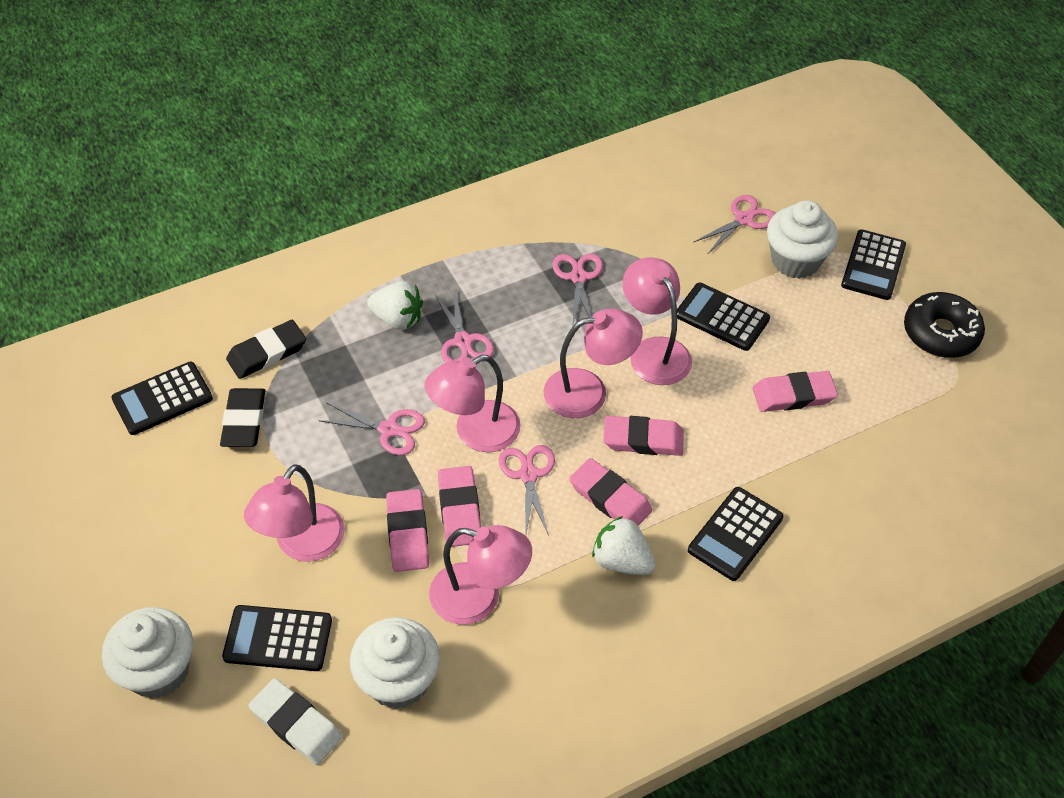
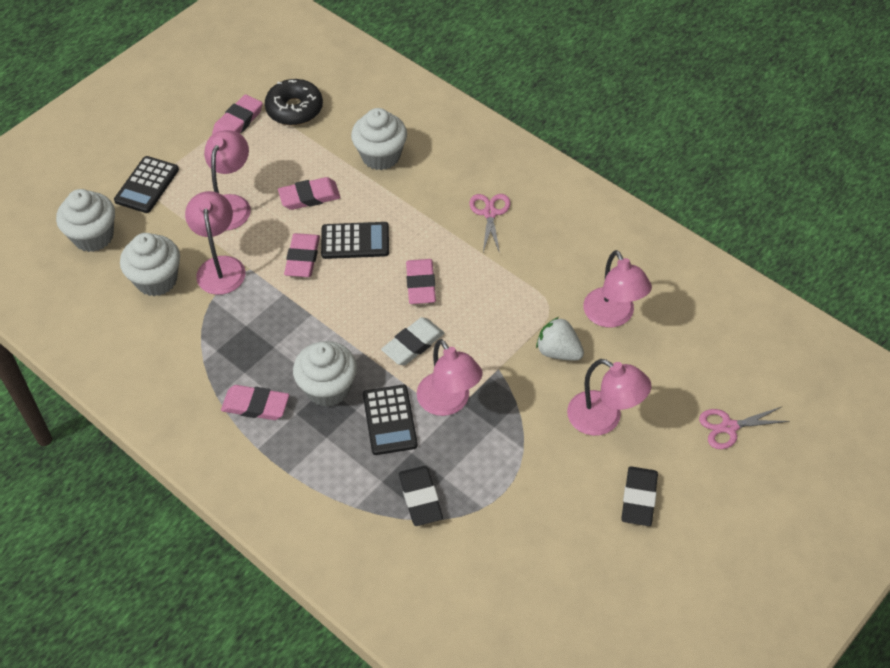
black calculator: 5 -> 3
pink scissors: 5 -> 2
white cupcake: 3 -> 4
white strawberry: 2 -> 1

